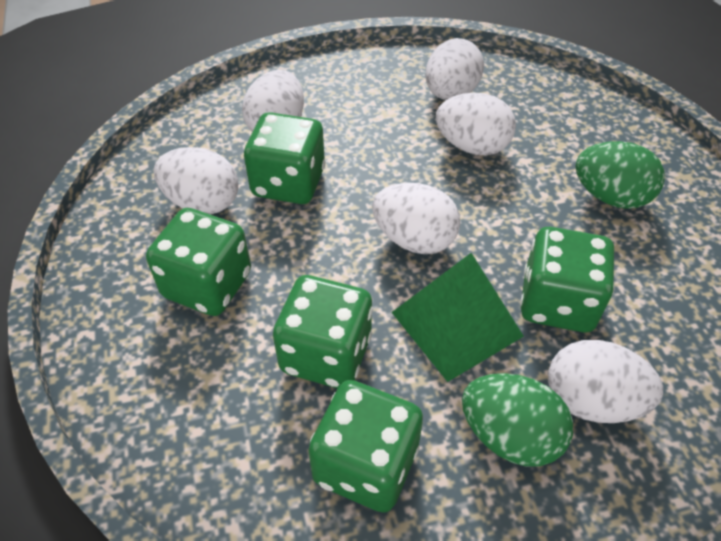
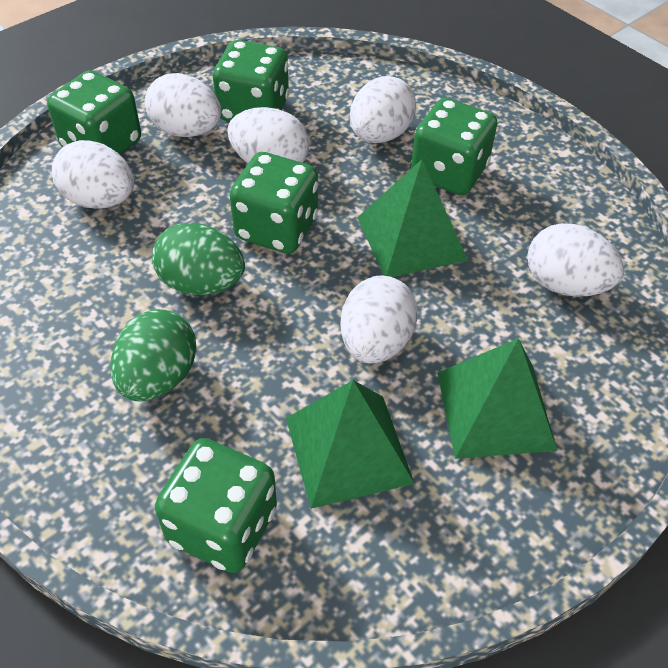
green pyramid: 1 -> 3

